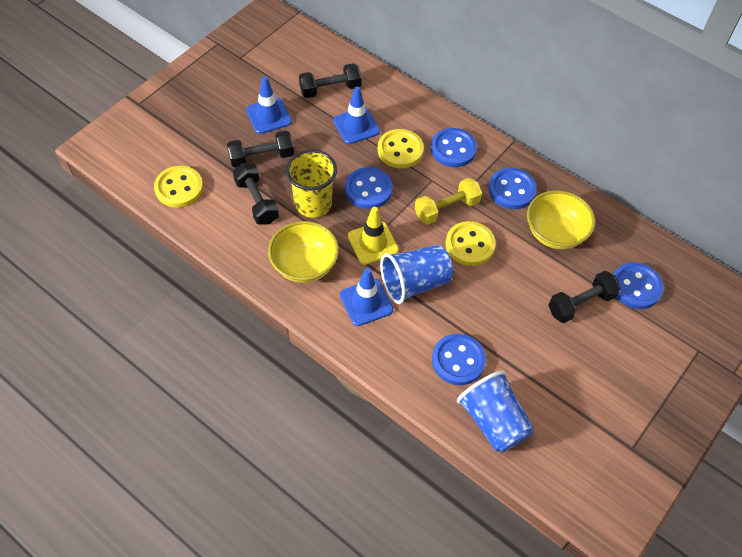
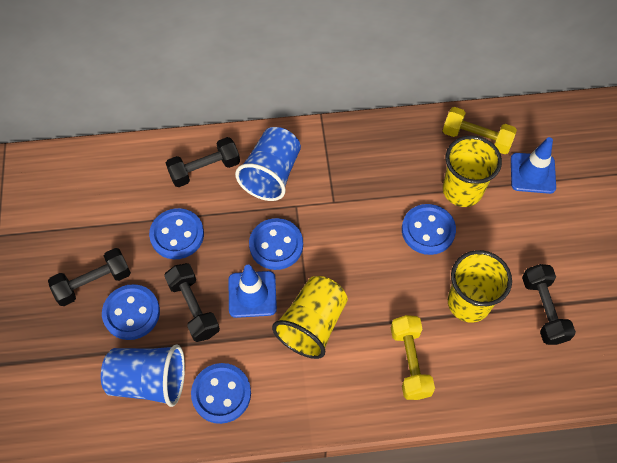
blue traffic cone: 3 -> 2
yellow bowl: 2 -> 0
yellow button: 3 -> 0
yellow cup: 1 -> 3
yellow dumbbell: 1 -> 2
yellow traffic cone: 1 -> 0

